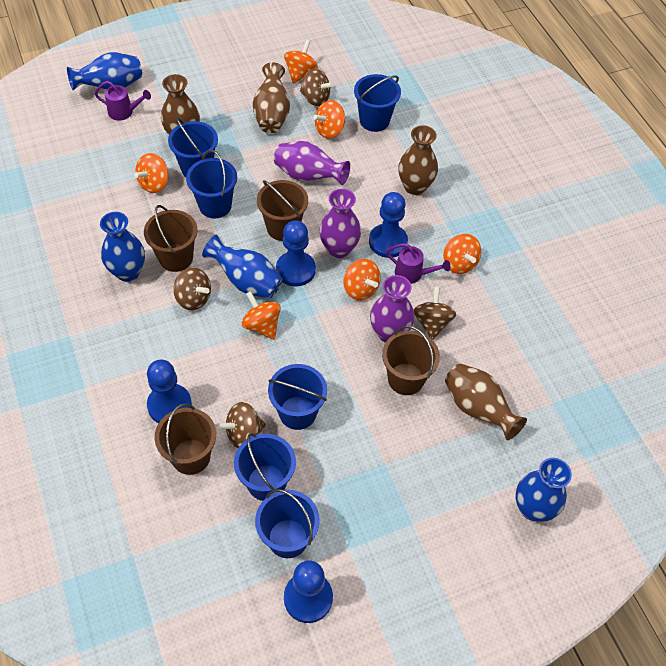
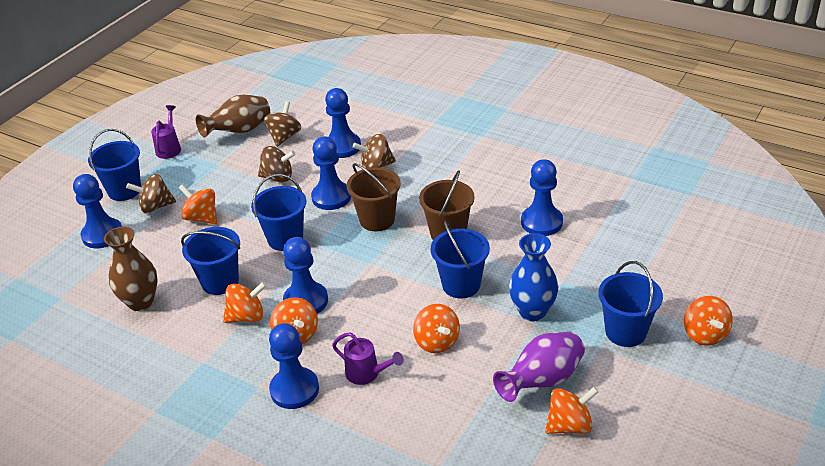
blue bucket: 6 -> 5
blue pawn: 4 -> 6
blue vase: 4 -> 1
brown bucket: 4 -> 2
brown vase: 4 -> 2
purple vase: 3 -> 1

